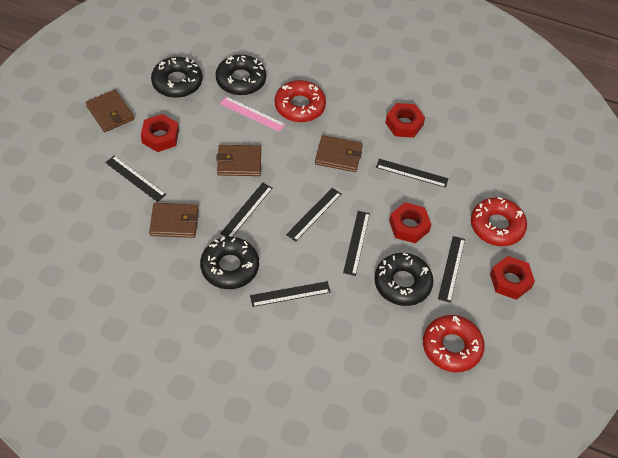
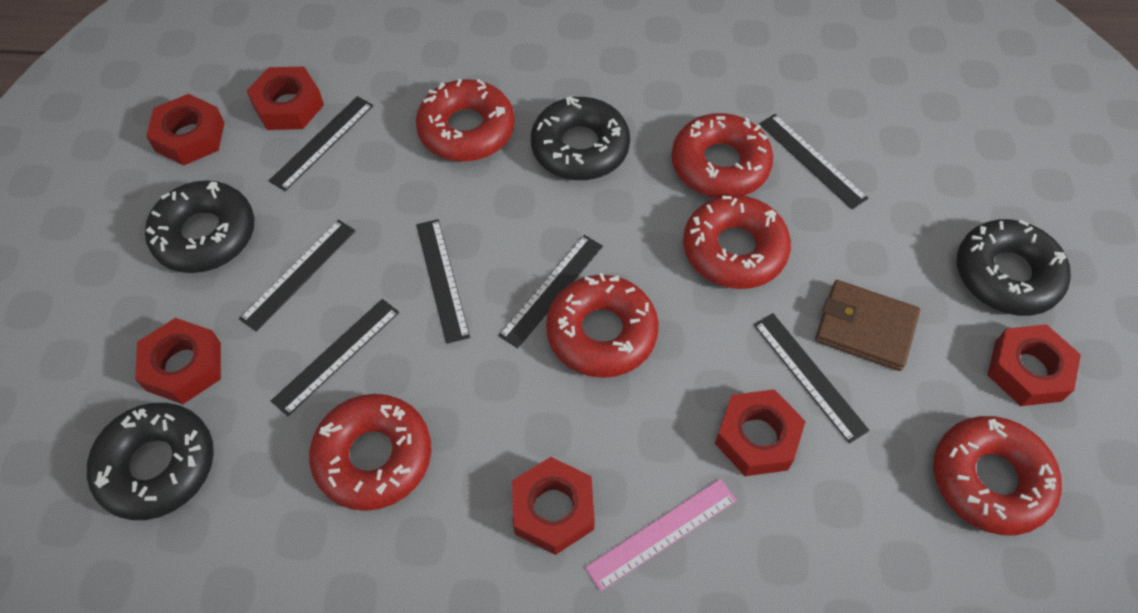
brown wallet: 4 -> 1
red donut: 3 -> 6
red nut: 4 -> 6

